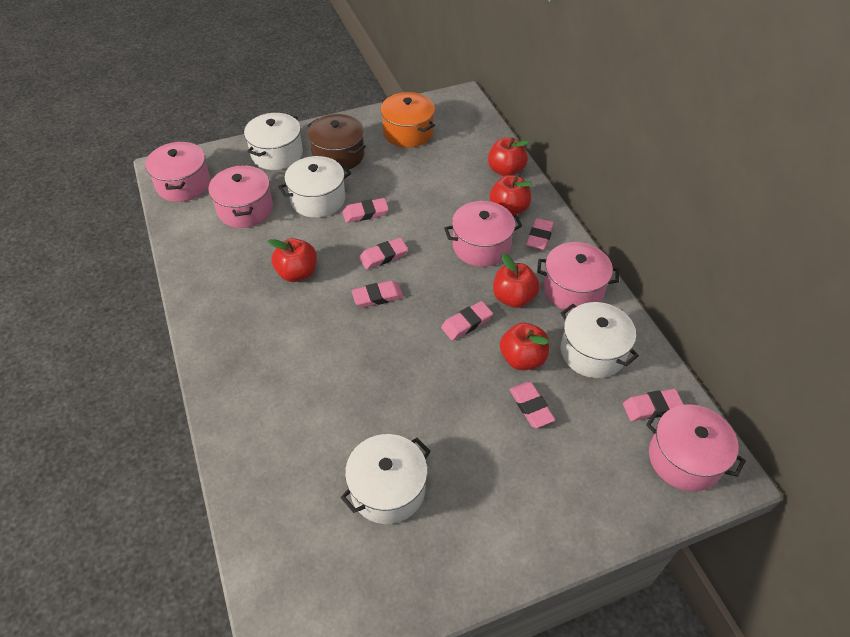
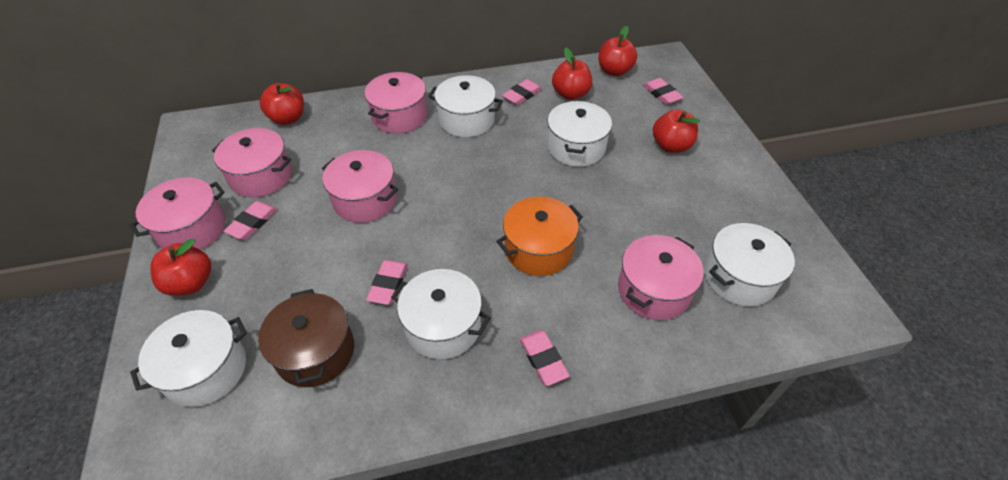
pink eraser: 7 -> 5
white pot: 4 -> 5

